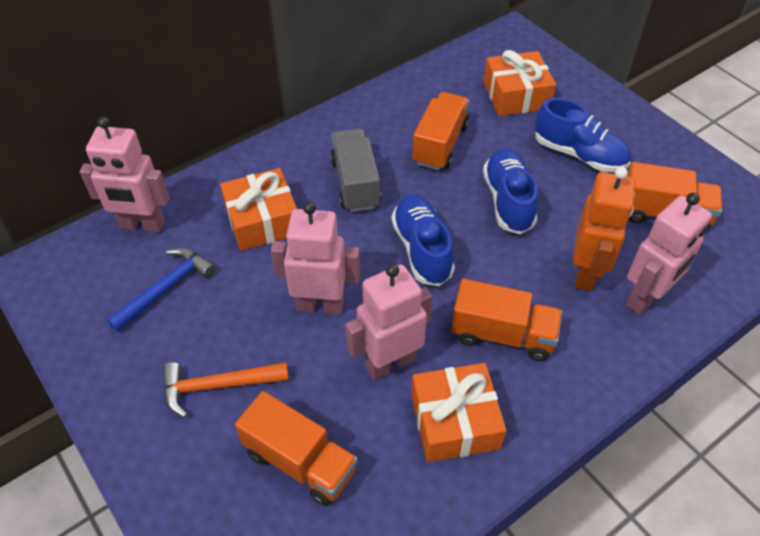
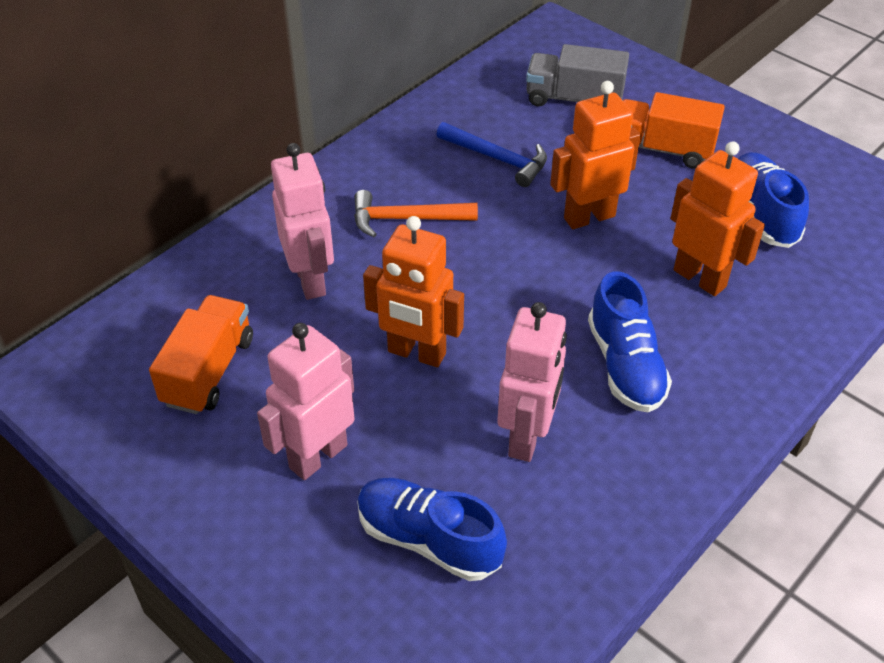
orange gift: 3 -> 0
orange robot: 1 -> 3
orange truck: 4 -> 2
pink robot: 4 -> 3

